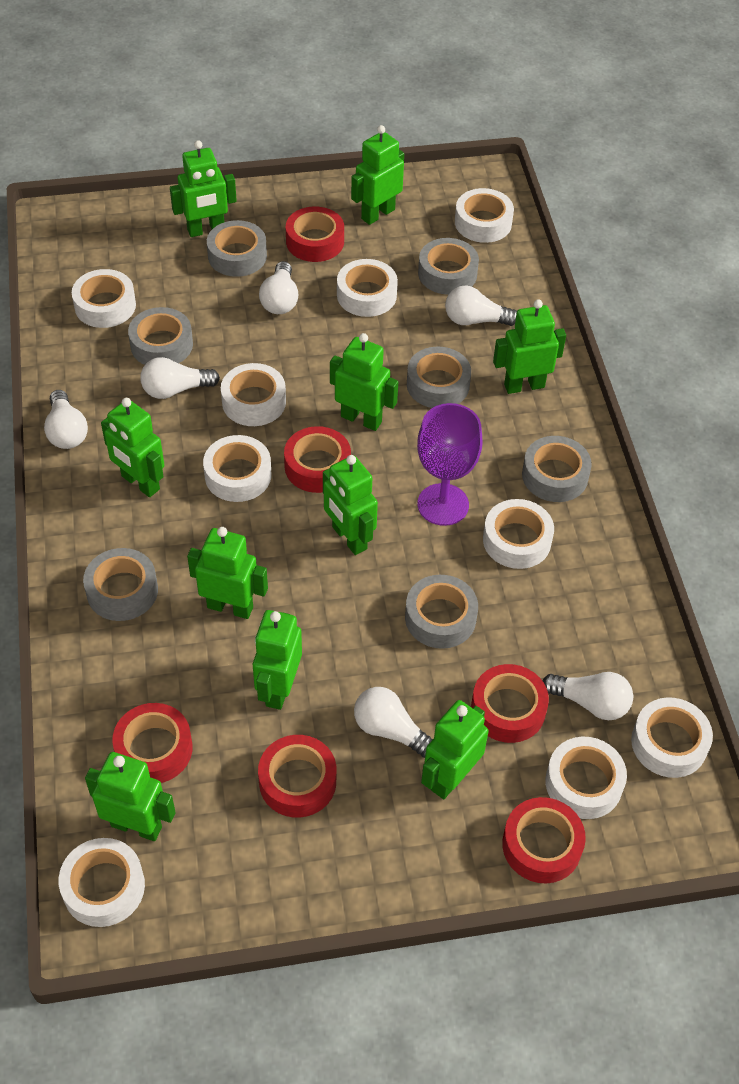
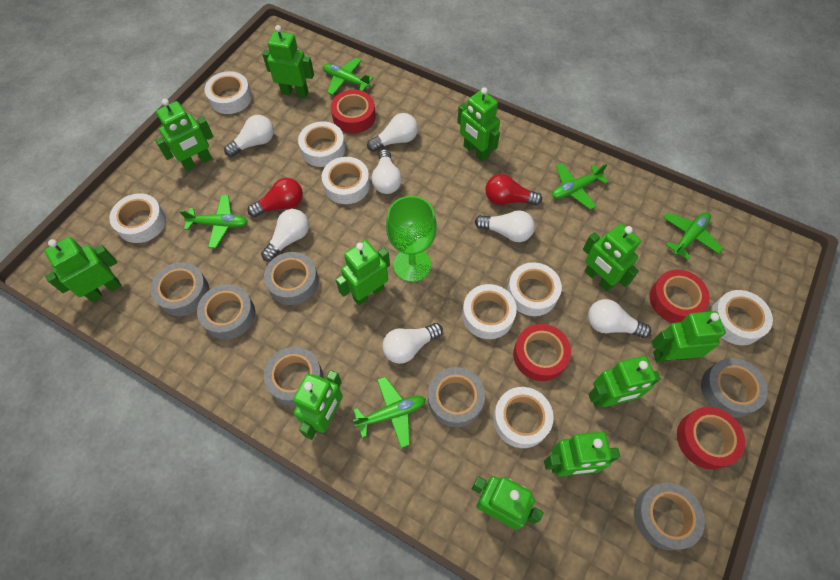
green goblet: 0 -> 1
green plane: 0 -> 5
green robot: 10 -> 11
purple goblet: 1 -> 0
red light bulb: 0 -> 2
red tape: 6 -> 4
white light bulb: 6 -> 7
white tape: 9 -> 8

